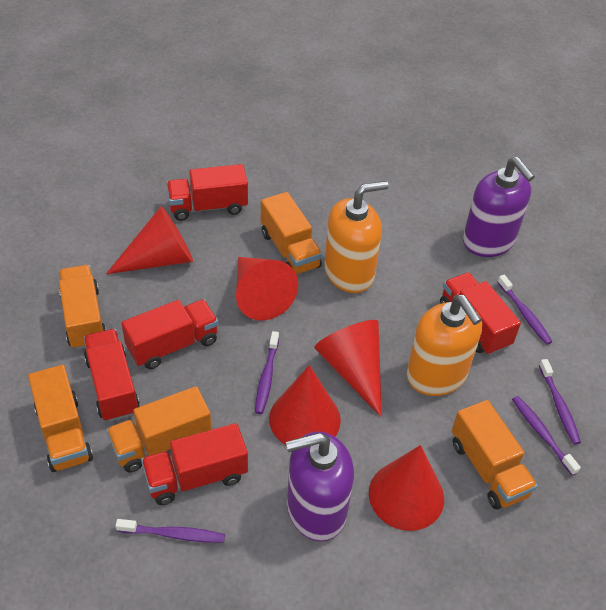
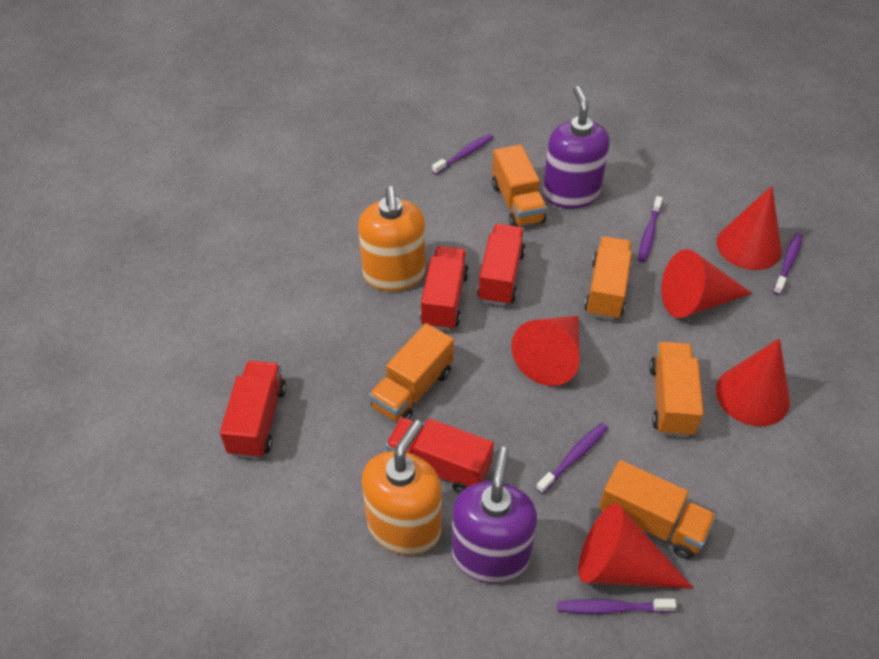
red truck: 5 -> 4

